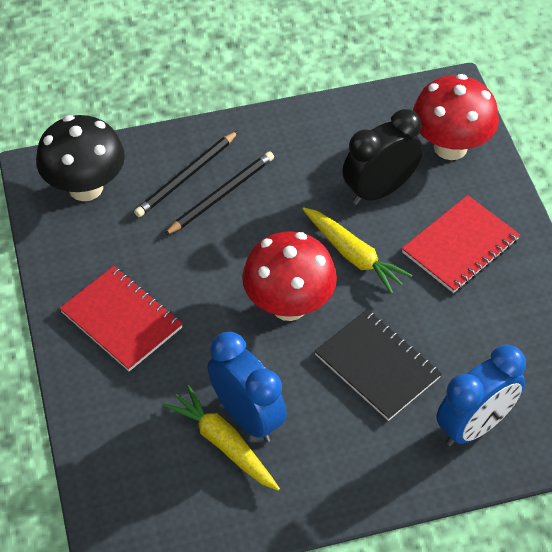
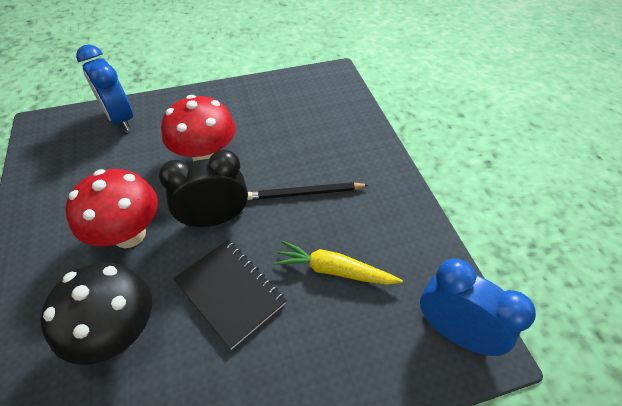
black pencil: 2 -> 1
red notebook: 2 -> 0
yellow carrot: 2 -> 1

